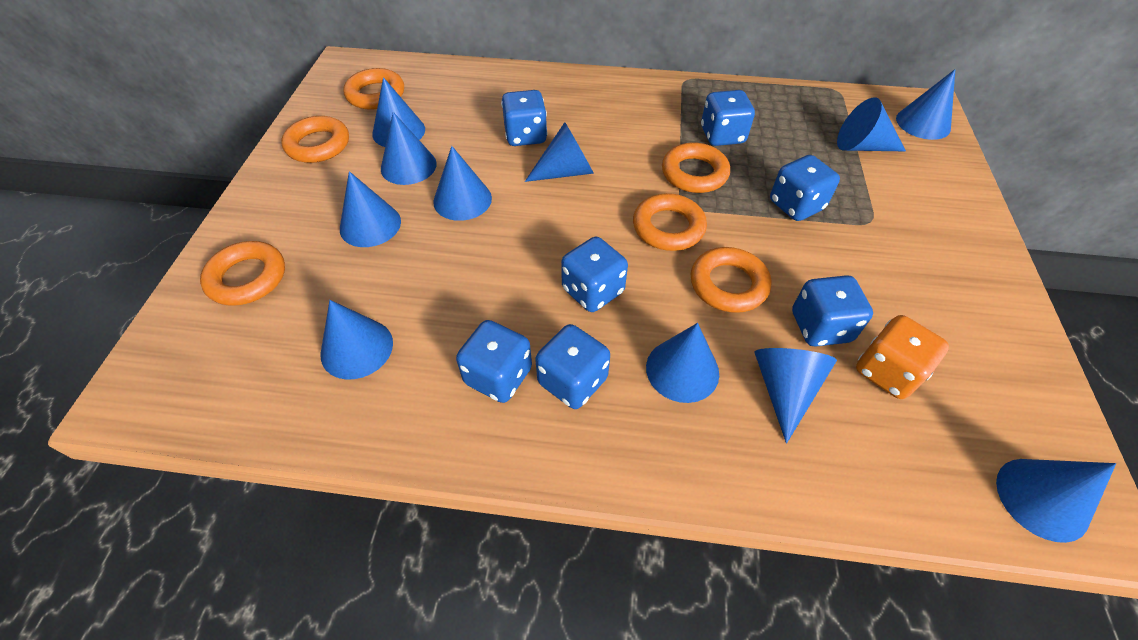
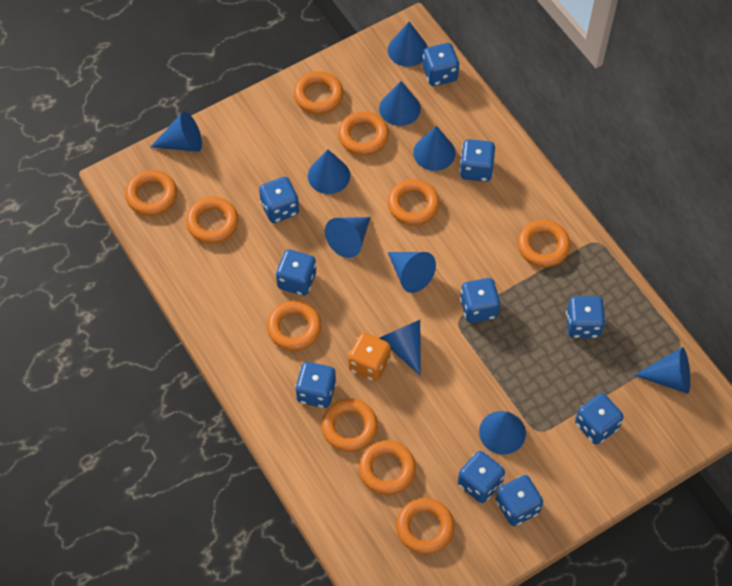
blue cone: 11 -> 10
blue dice: 7 -> 10
orange ring: 6 -> 10

